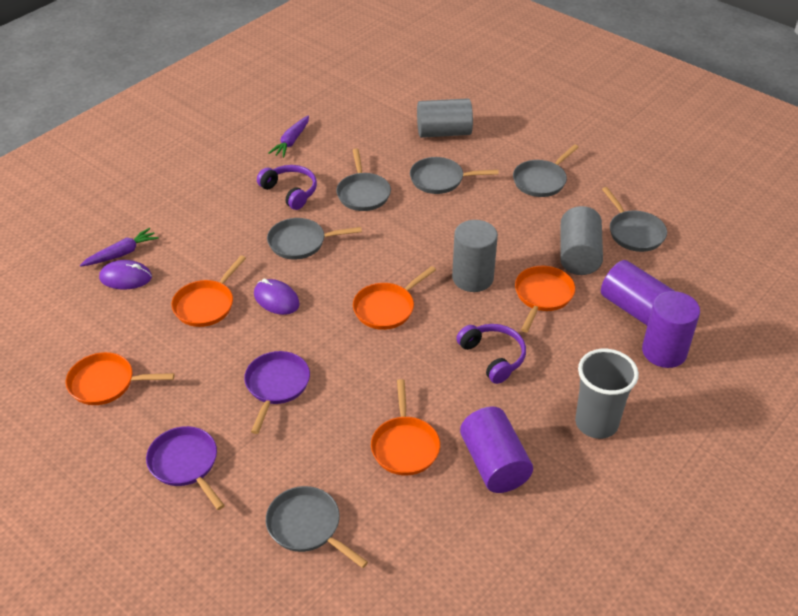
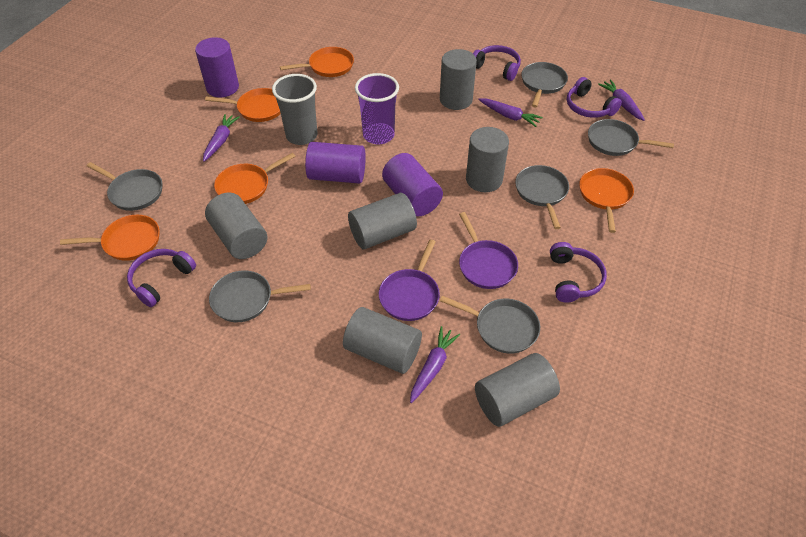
grey cylinder: 3 -> 6
purple carrot: 2 -> 4
purple cup: 0 -> 1
purple headphones: 2 -> 4
purple mouse: 2 -> 0

